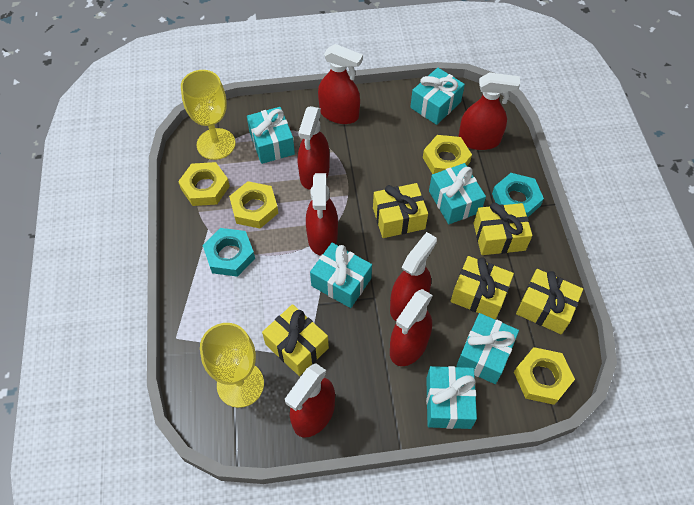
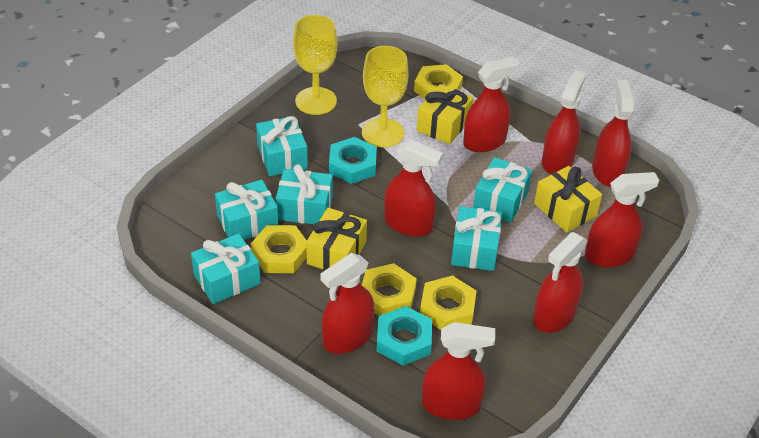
red spray bottle: 7 -> 8
yellow gift: 5 -> 3

